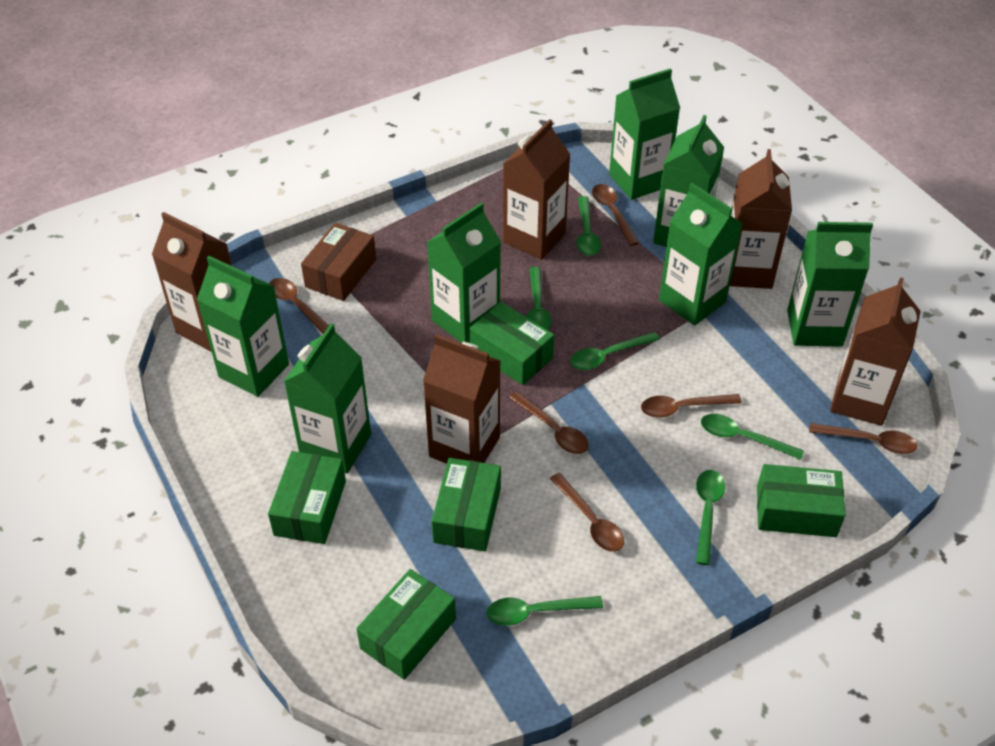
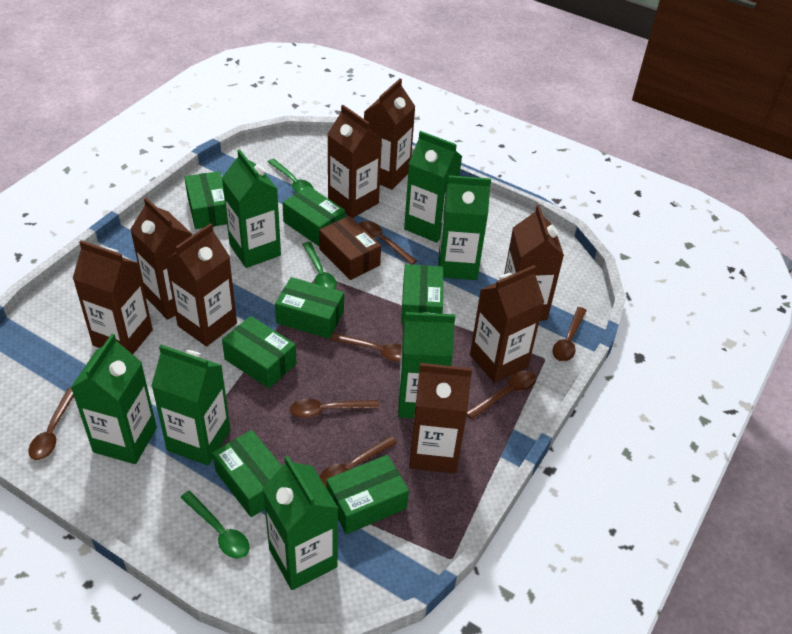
brown carton: 5 -> 8
brown spoon: 6 -> 7
green box: 5 -> 7
green spoon: 6 -> 3

